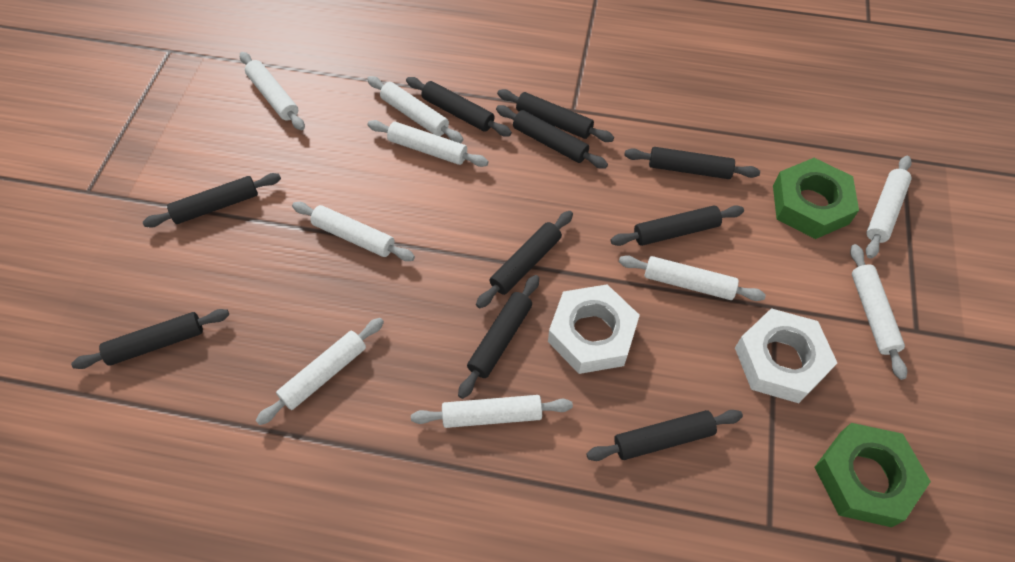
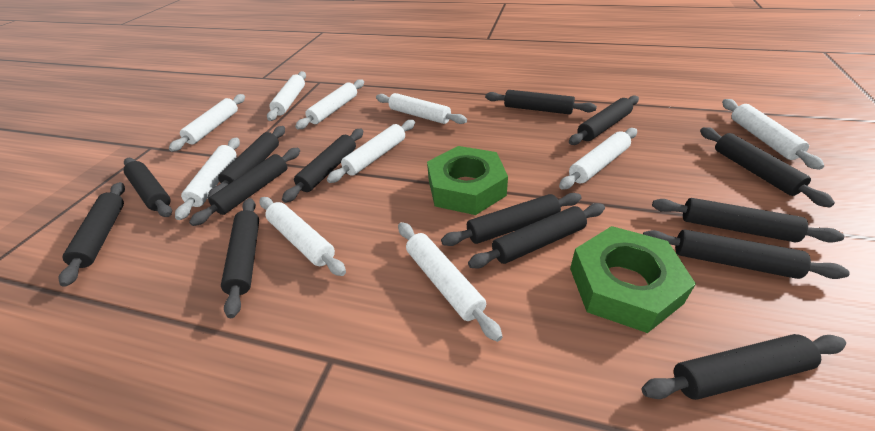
black rolling pin: 10 -> 14
white nut: 2 -> 0
white rolling pin: 9 -> 10

